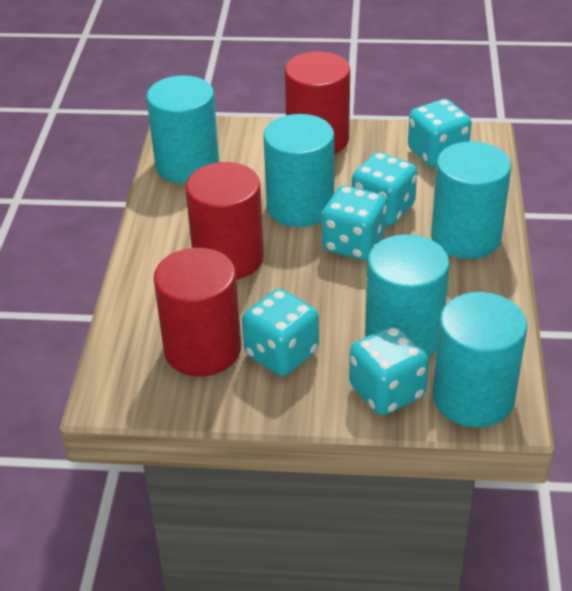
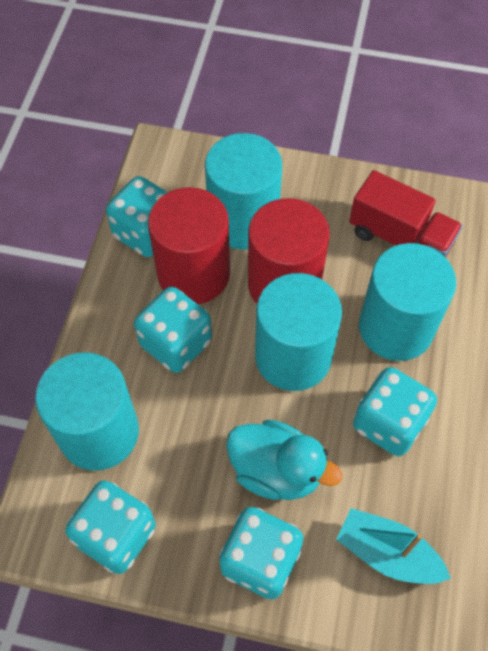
red cylinder: 3 -> 2
red truck: 0 -> 1
turquoise boat: 0 -> 1
turquoise cylinder: 5 -> 4
turquoise duck: 0 -> 1

